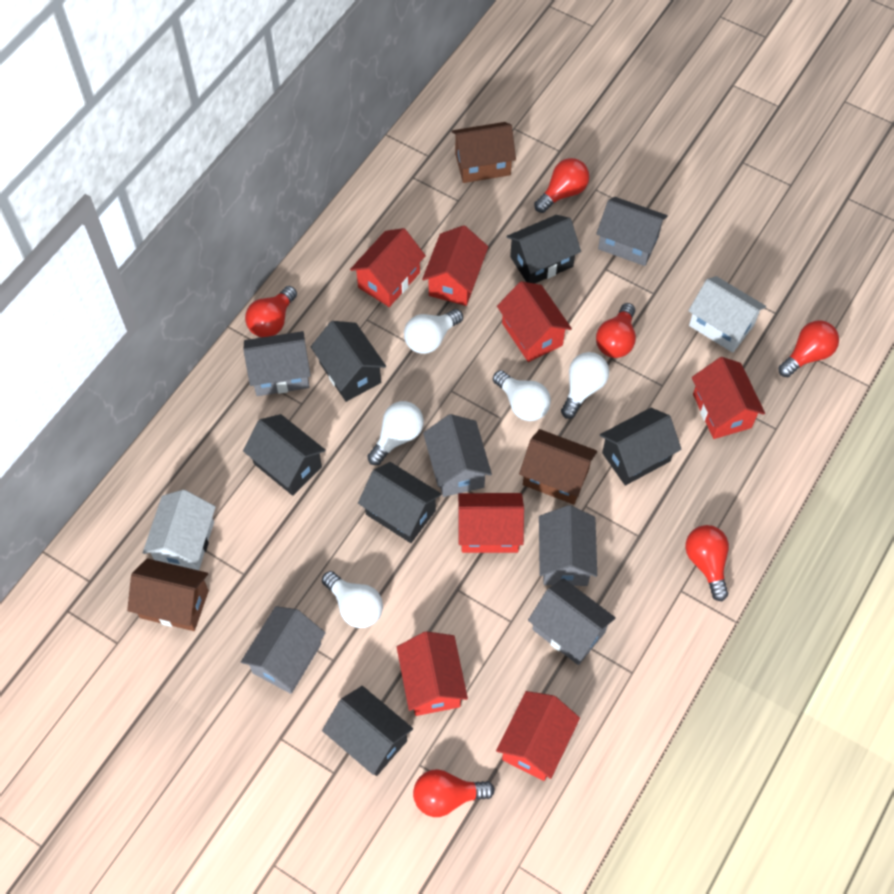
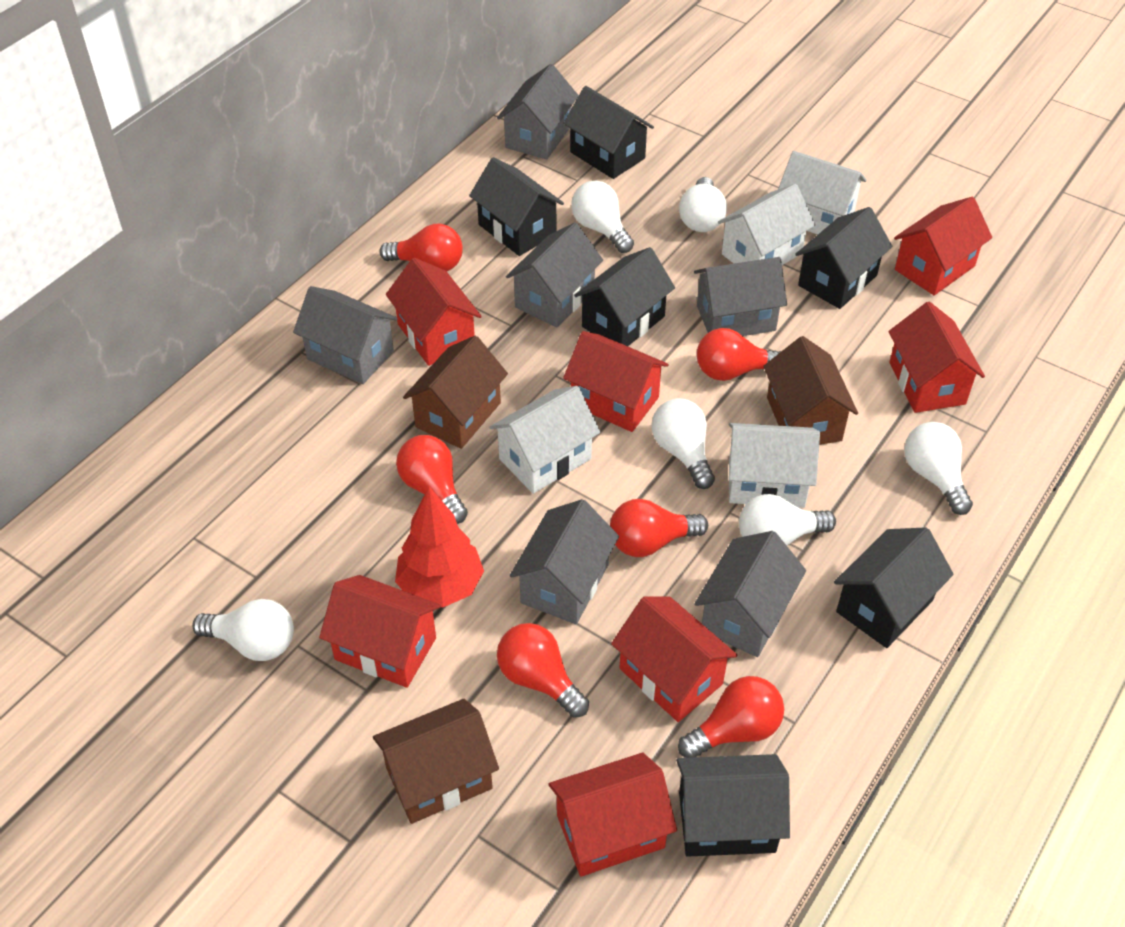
red tree: 0 -> 1
white house: 2 -> 4
white light bulb: 5 -> 6

